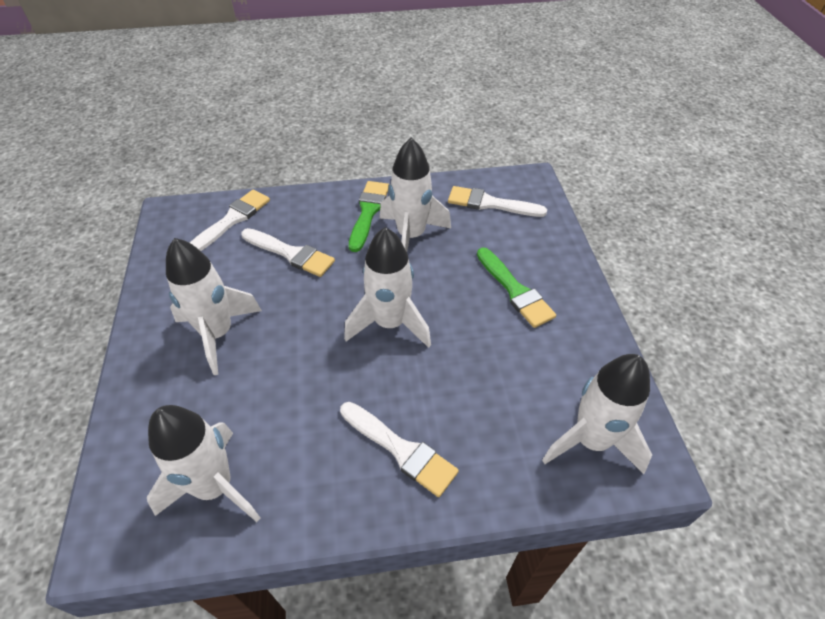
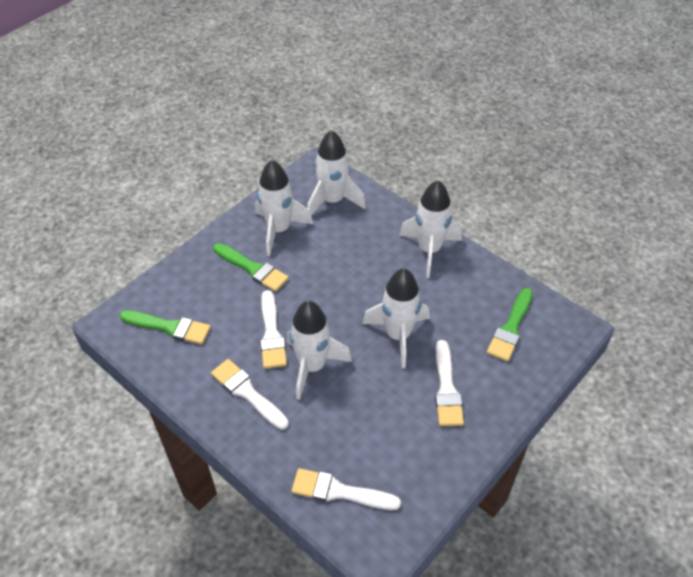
green brush: 2 -> 3

